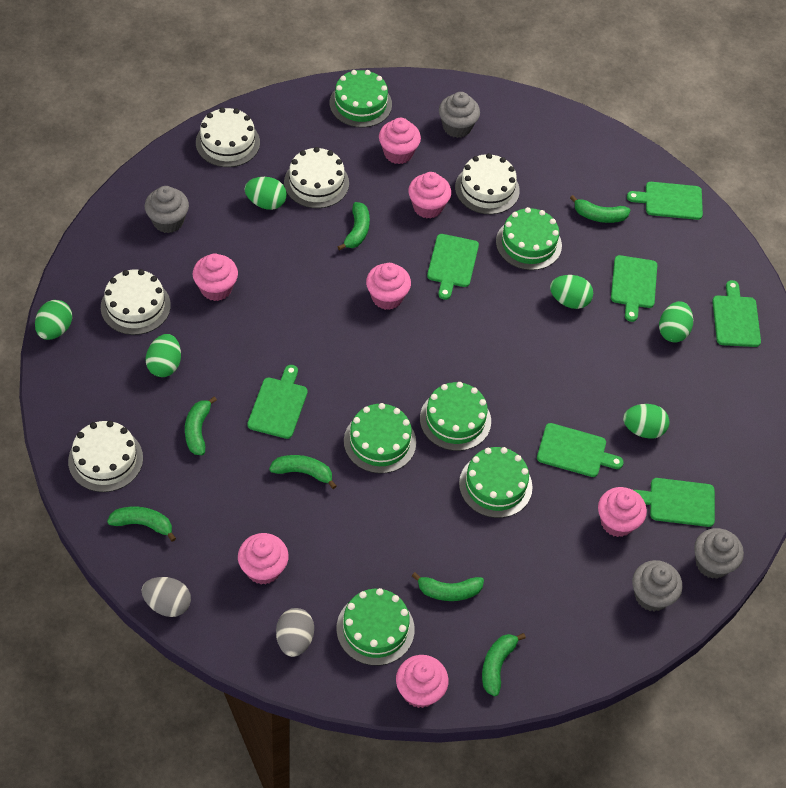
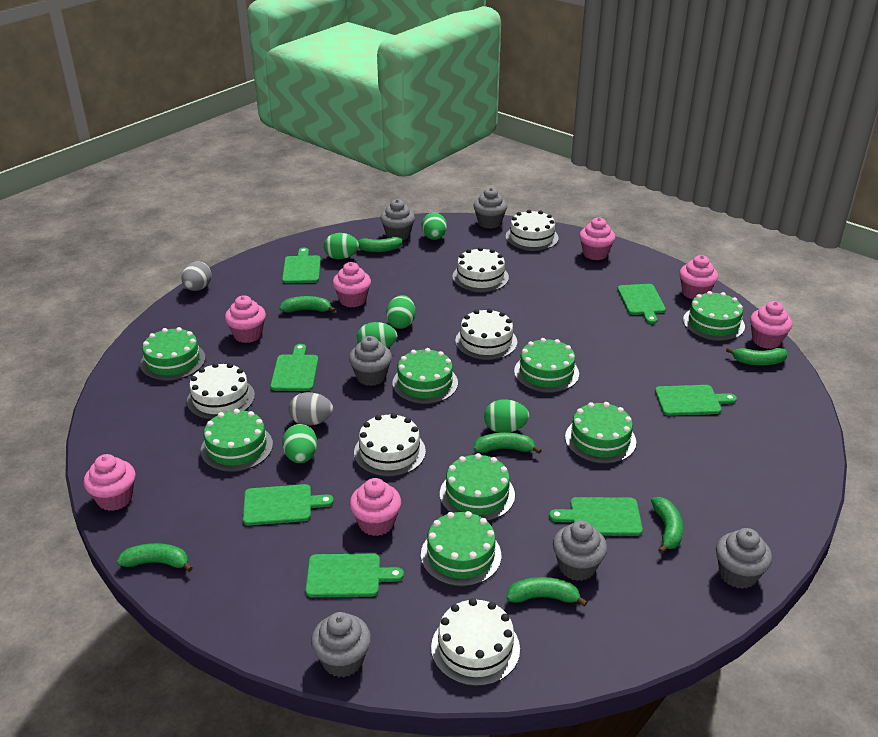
green cake: 6 -> 8
grey cupcake: 4 -> 6
white cake: 5 -> 6

